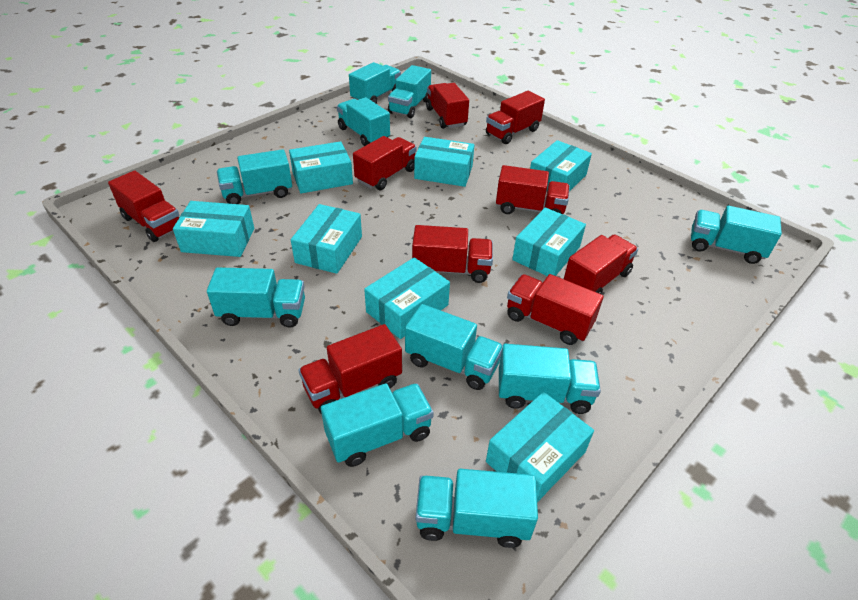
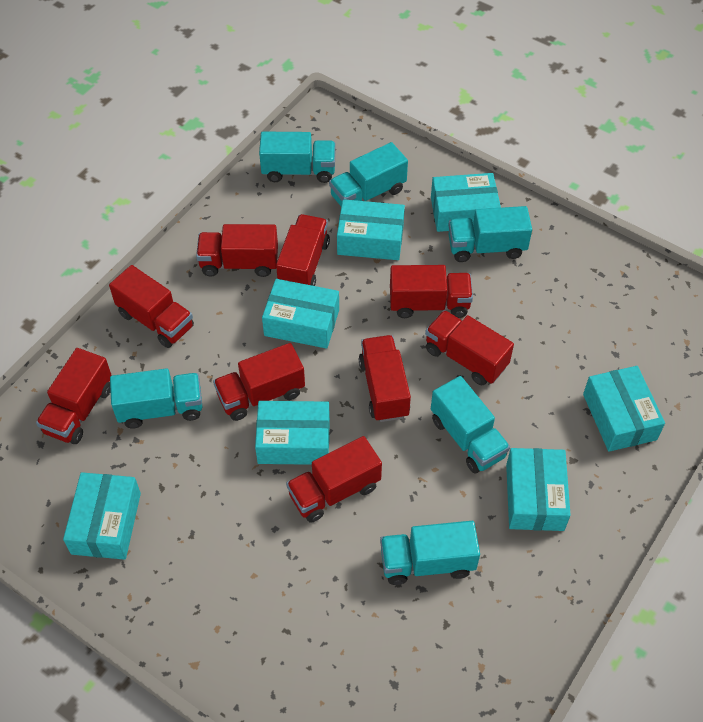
turquoise box: 8 -> 7
turquoise truck: 10 -> 6

